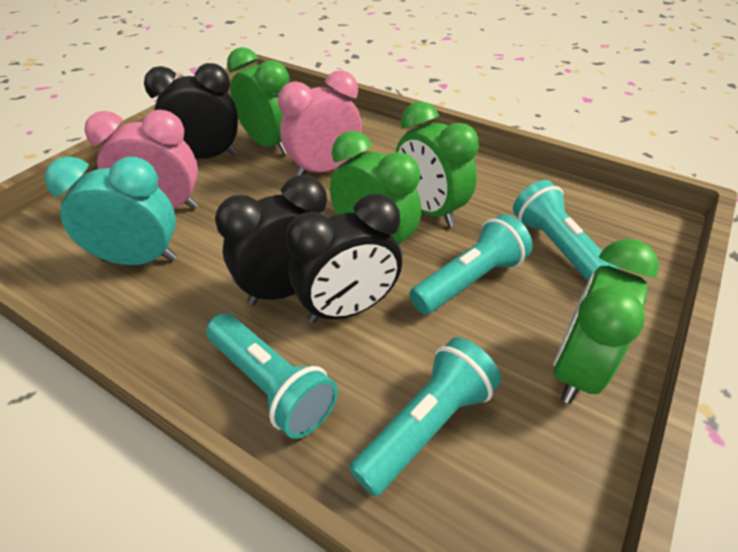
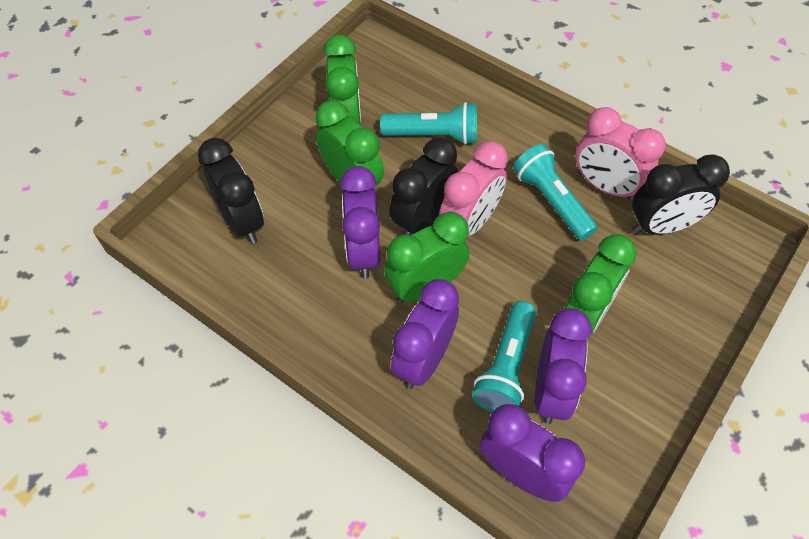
purple clock: 0 -> 4
turquoise clock: 1 -> 0
turquoise flashlight: 4 -> 3

